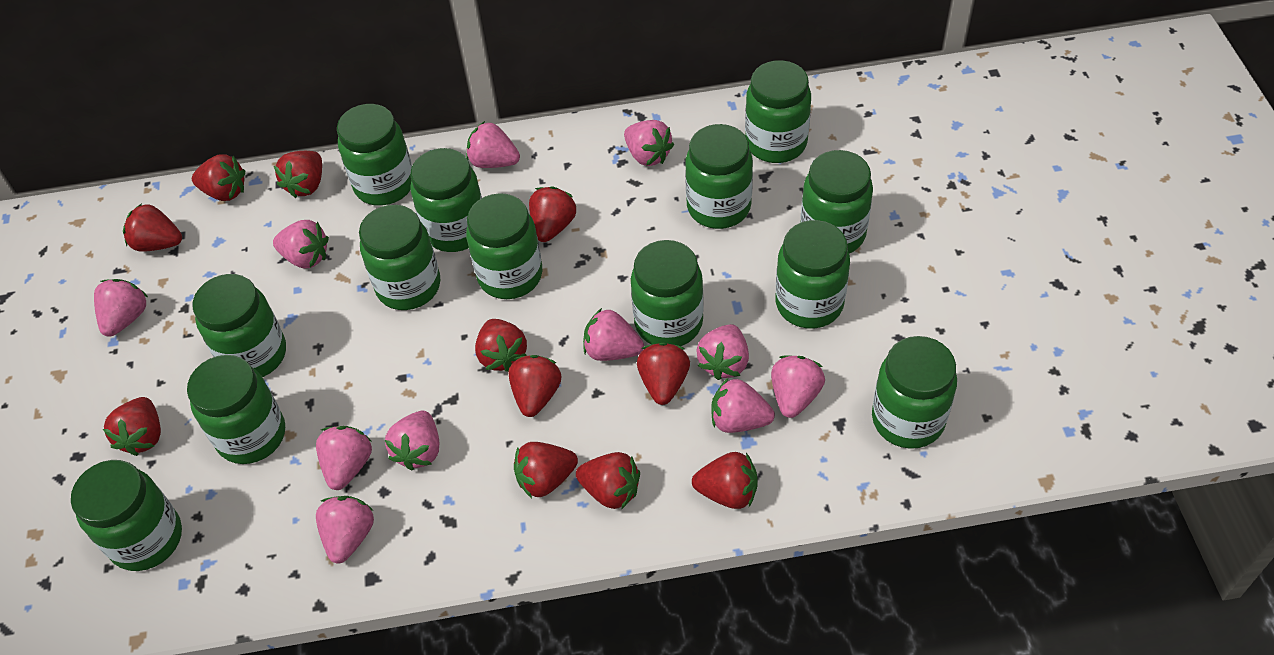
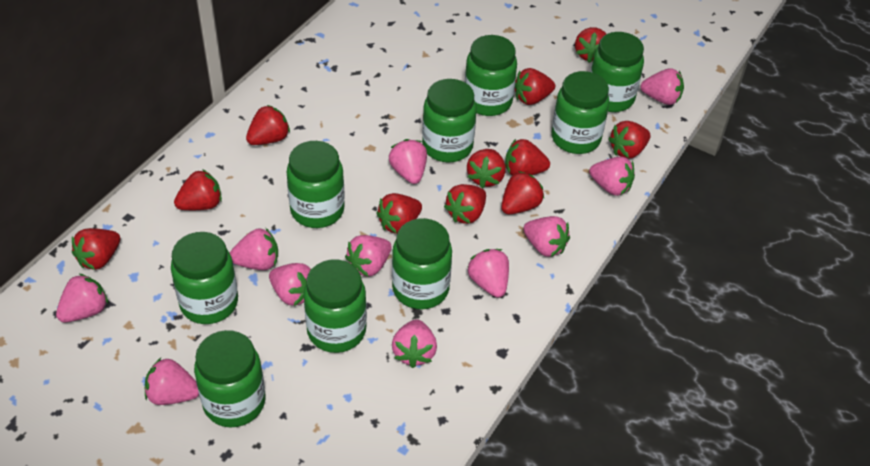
green jar: 13 -> 9

